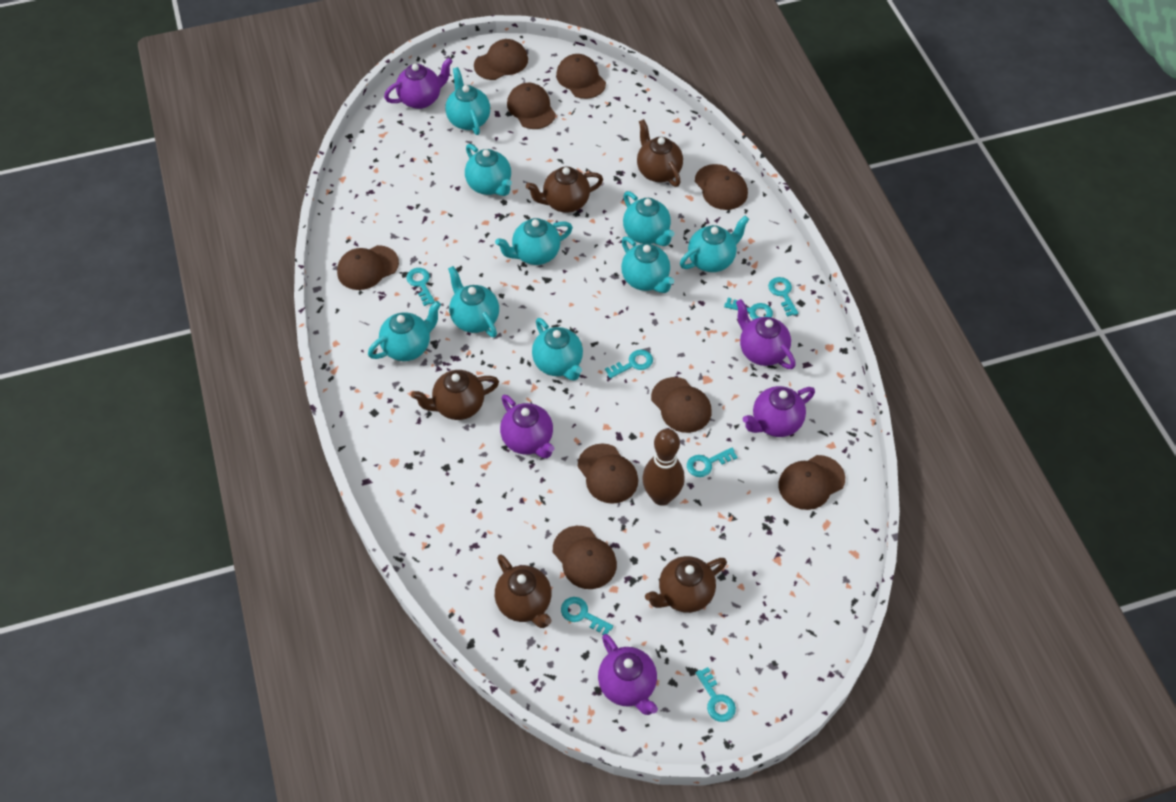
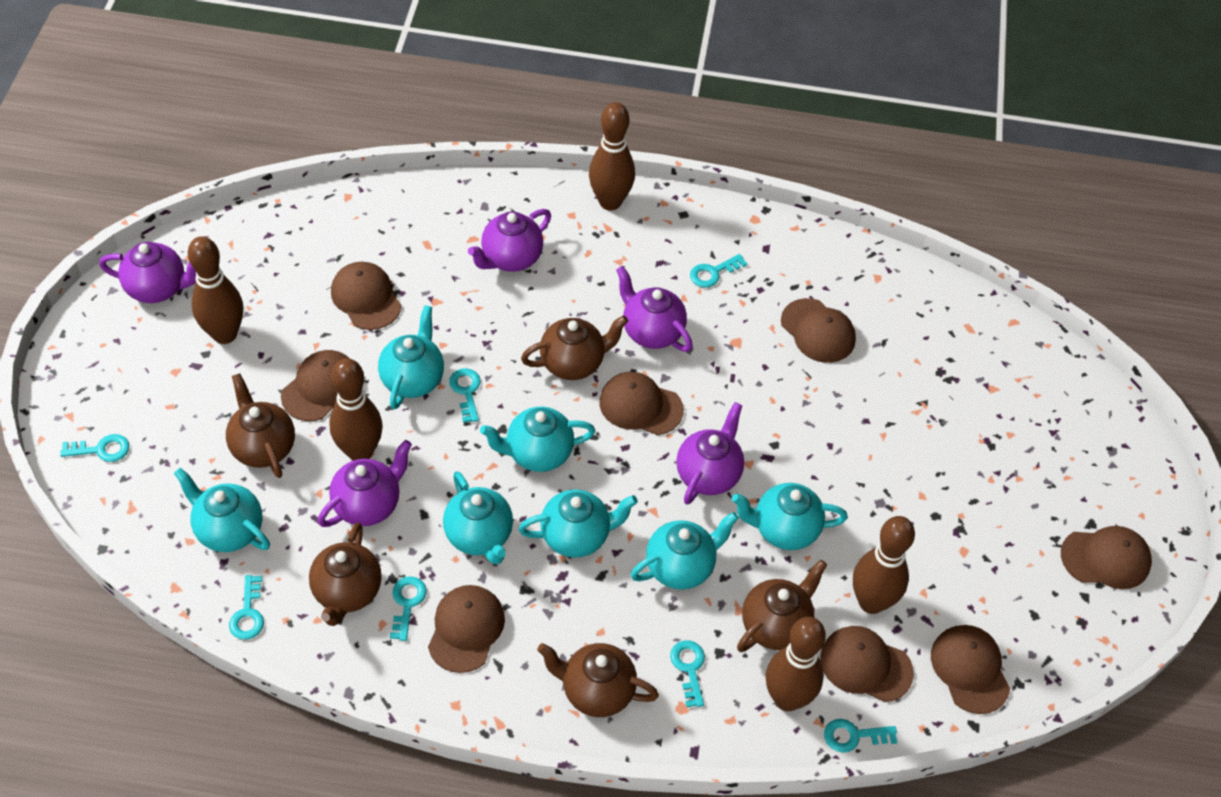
brown bowling pin: 1 -> 5
brown cap: 9 -> 8
turquoise teapot: 9 -> 7

